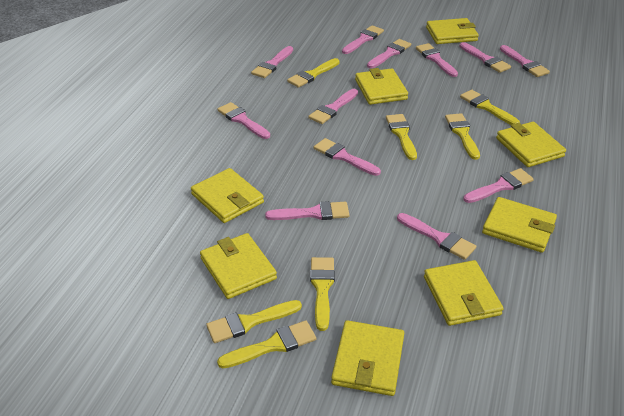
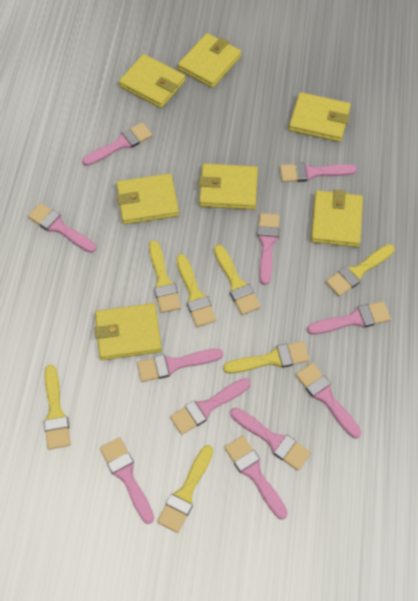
pink brush: 12 -> 11
yellow wallet: 8 -> 7

